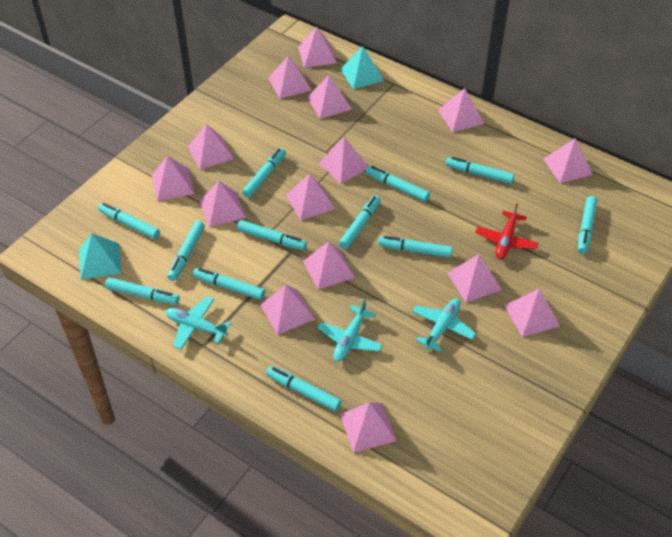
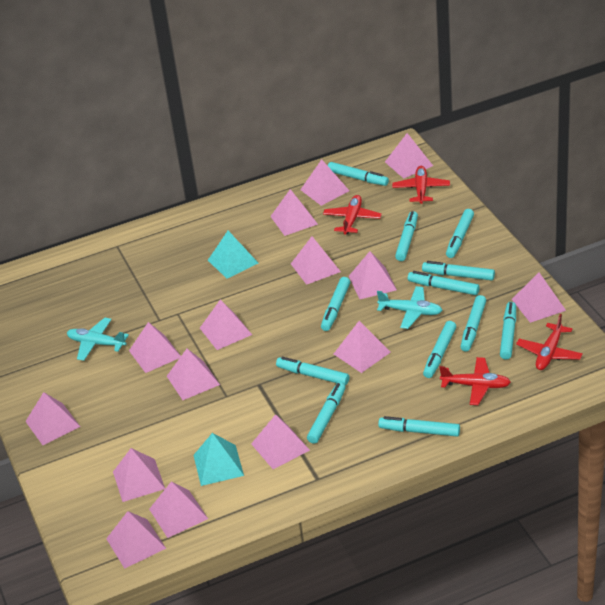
red plane: 1 -> 4
turquoise plane: 3 -> 2

